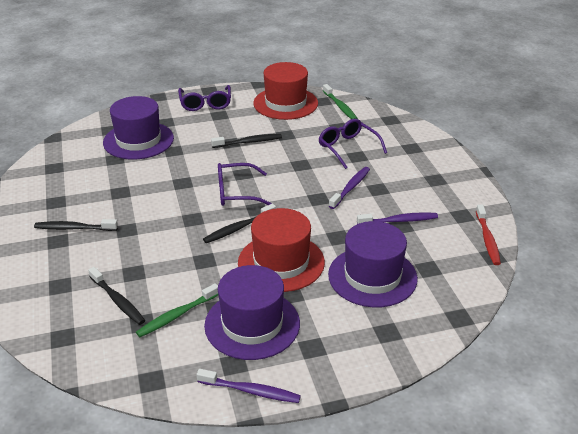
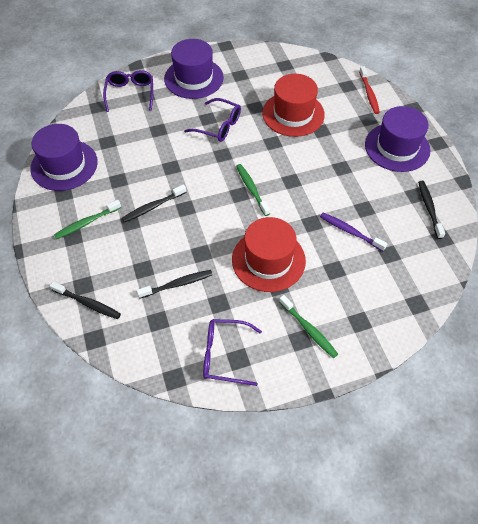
green toothbrush: 2 -> 3
purple toothbrush: 3 -> 1

